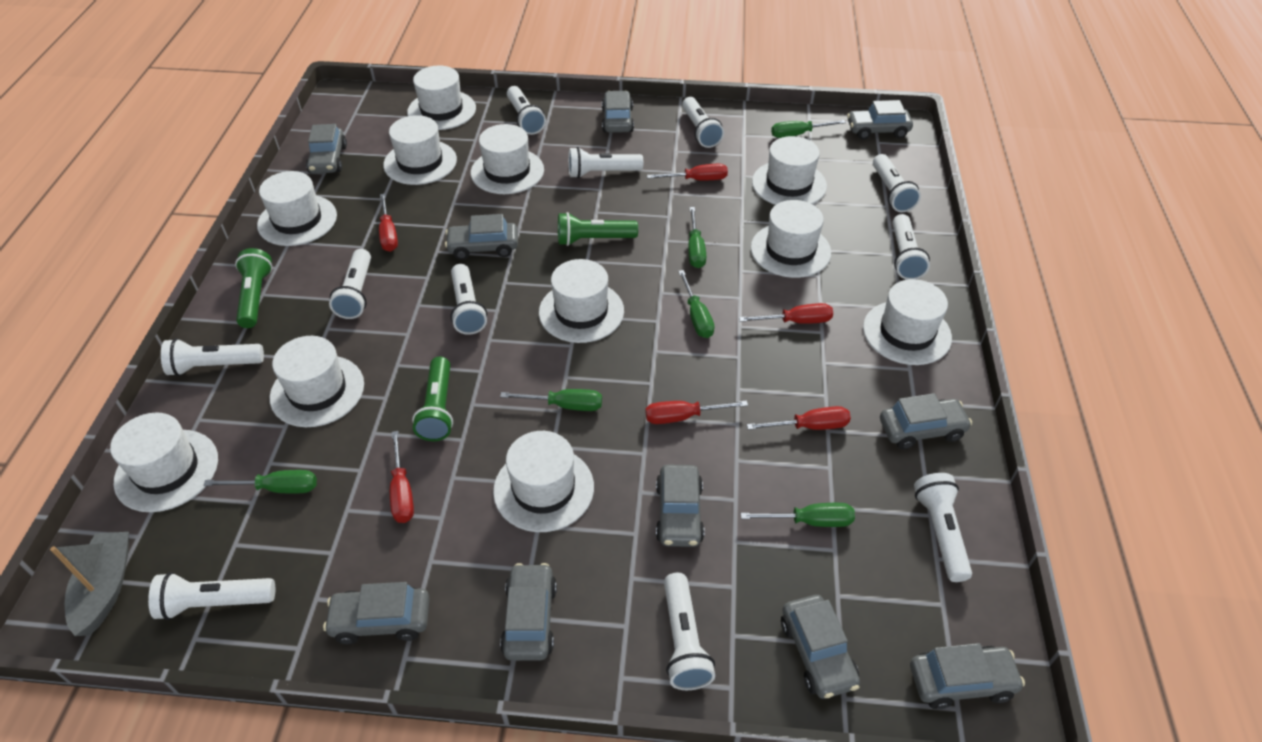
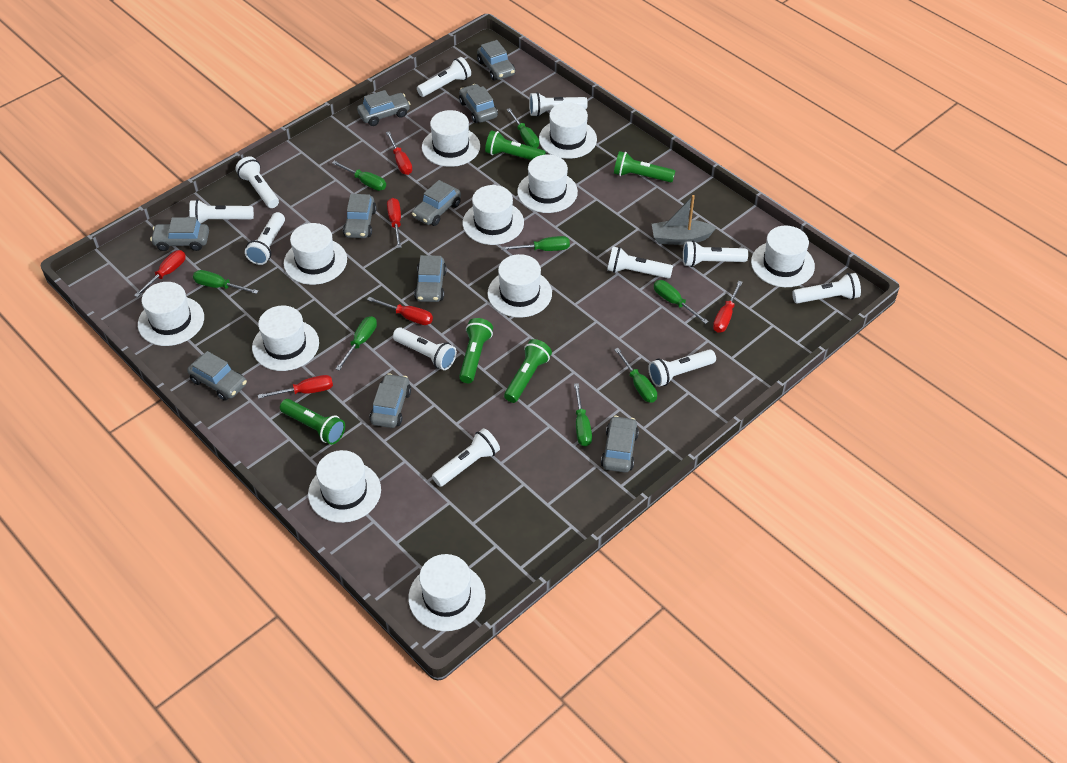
green flashlight: 3 -> 5
green screwdriver: 6 -> 8

